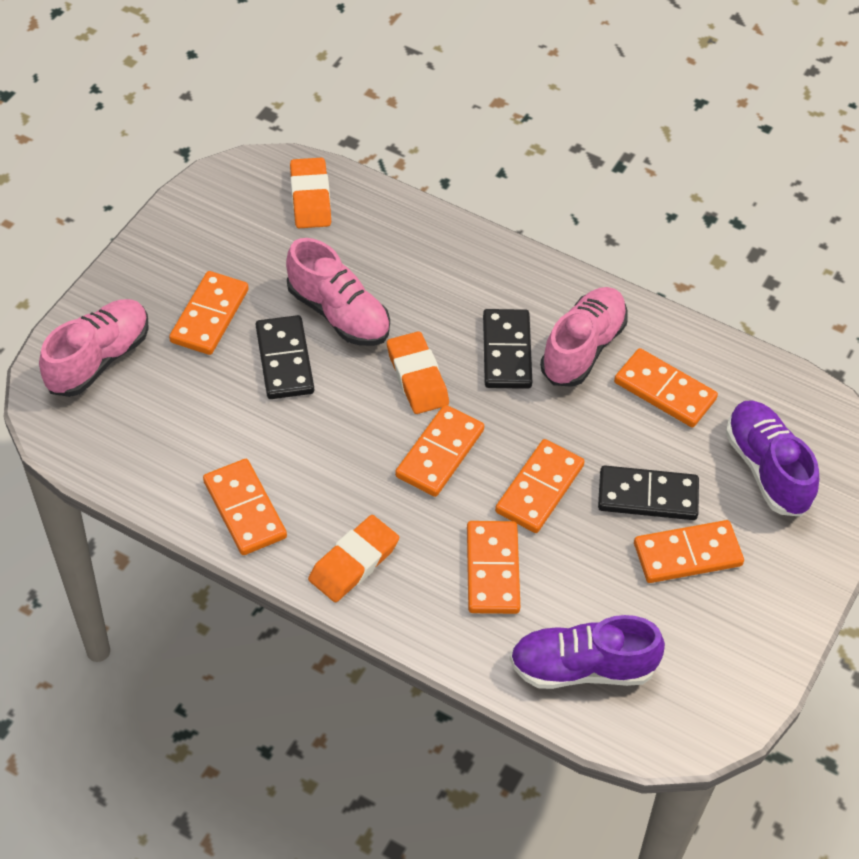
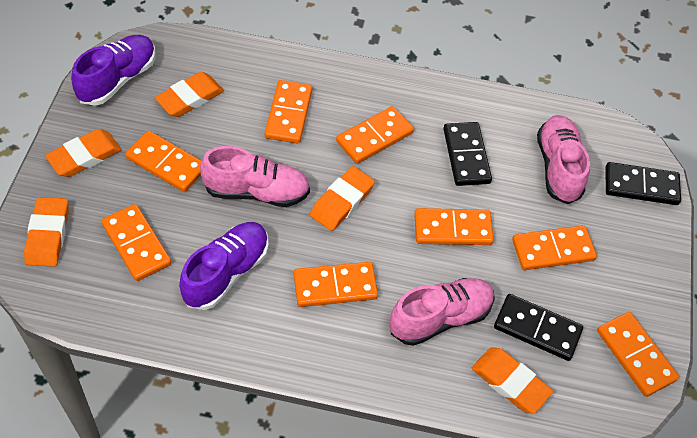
orange domino: 7 -> 8
orange eraser: 3 -> 5

